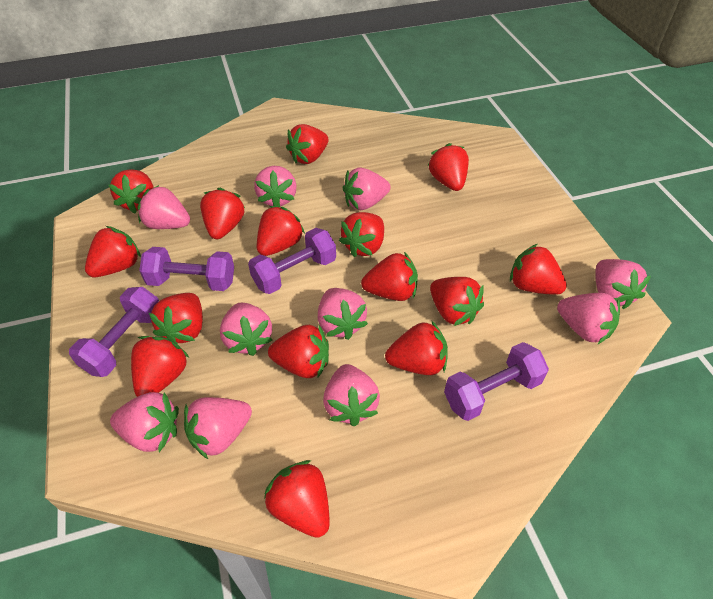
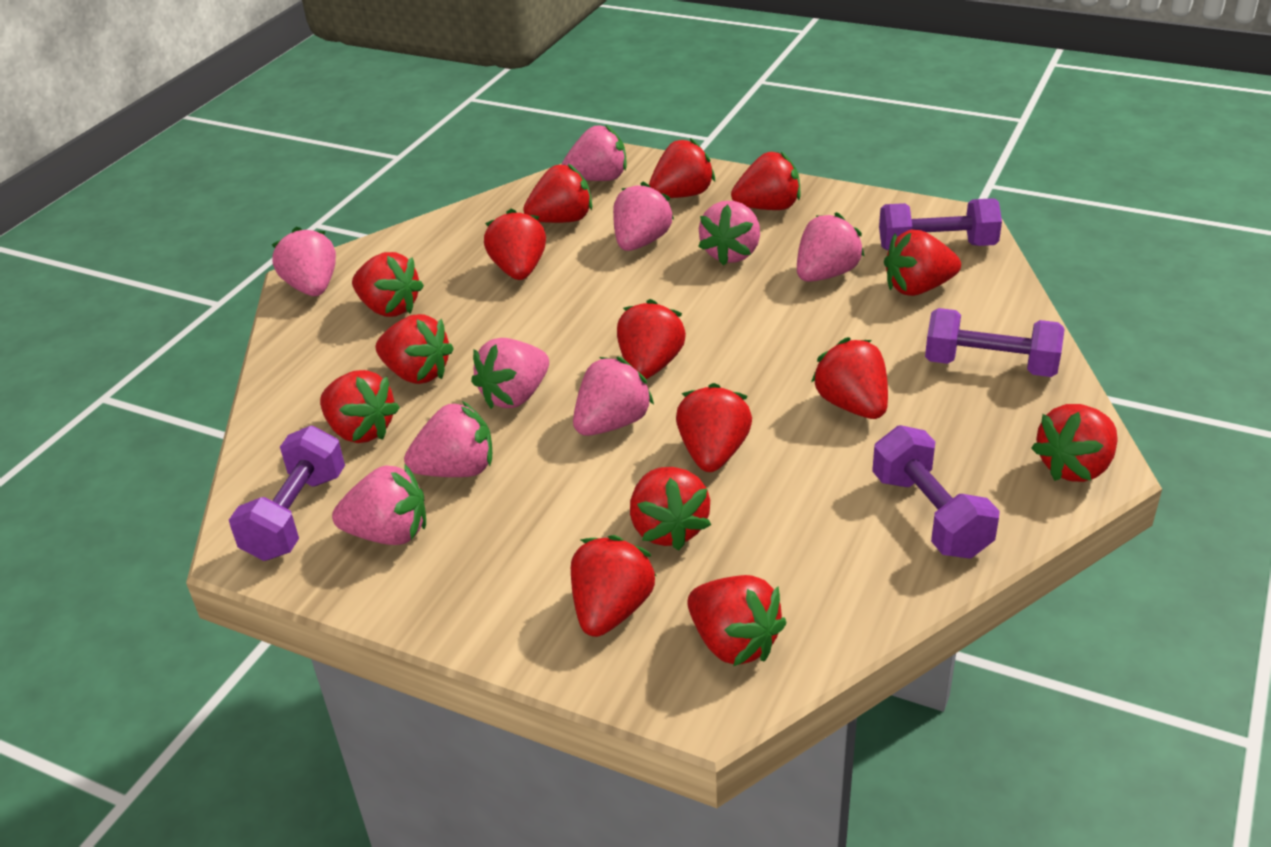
pink strawberry: 10 -> 9

